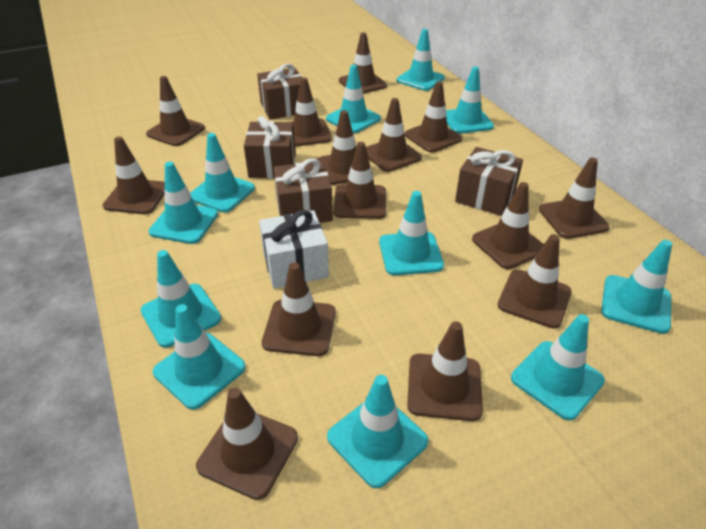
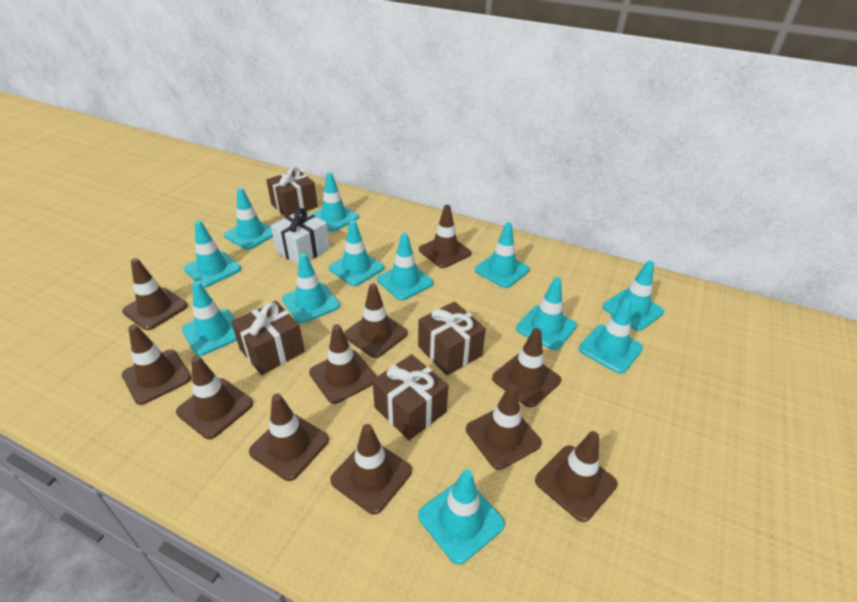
brown traffic cone: 14 -> 11
turquoise traffic cone: 11 -> 12

